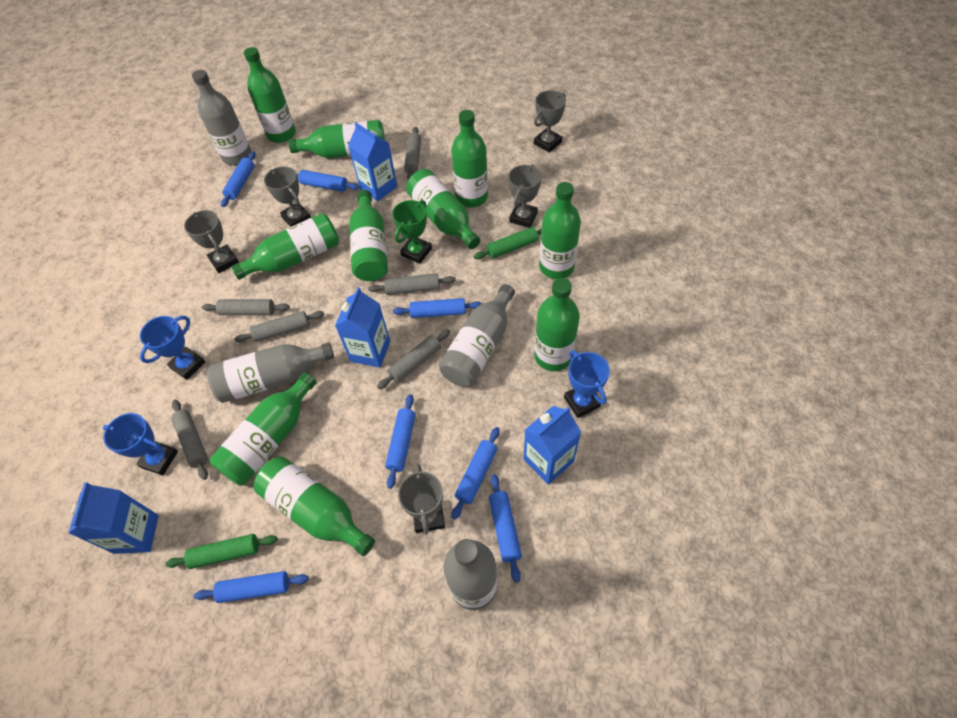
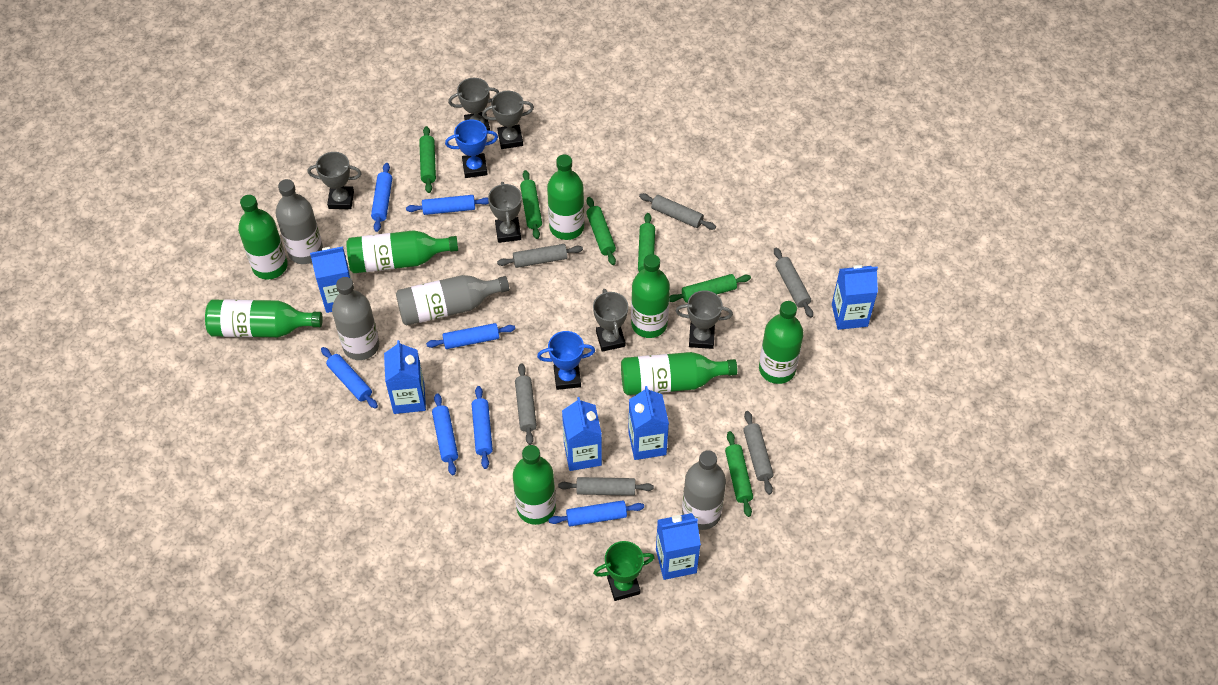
blue carton: 4 -> 6
blue trophy: 3 -> 2
green bottle: 10 -> 8
green rolling pin: 2 -> 6
grey trophy: 5 -> 6

